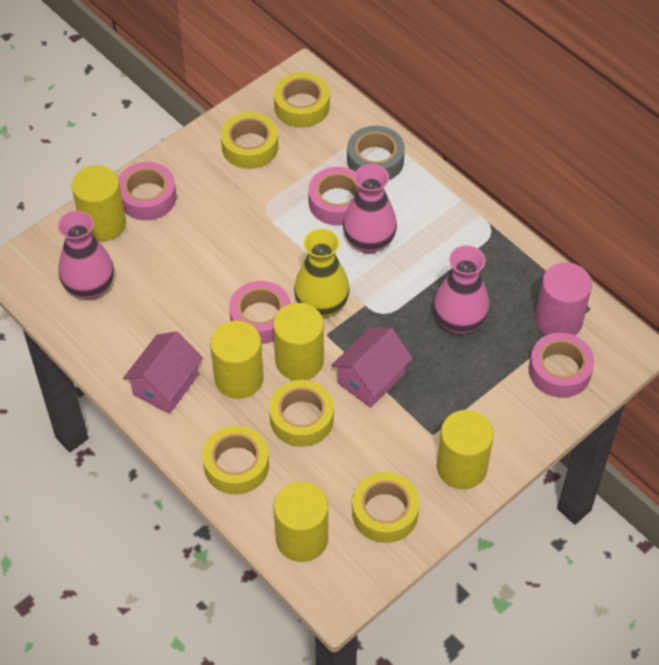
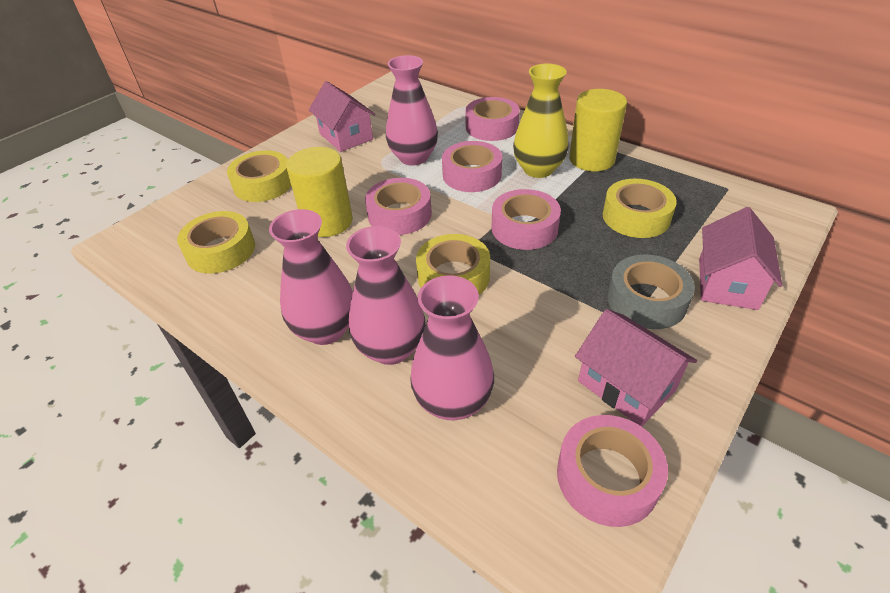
pink cylinder: 1 -> 0
pink house: 2 -> 3
pink tape: 4 -> 5
pink vase: 3 -> 4
yellow cylinder: 5 -> 2
yellow tape: 5 -> 4

